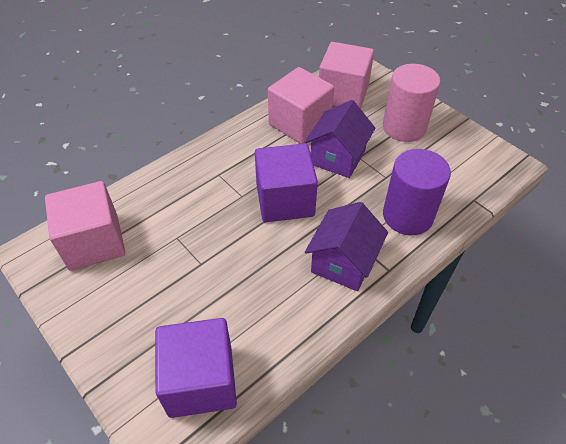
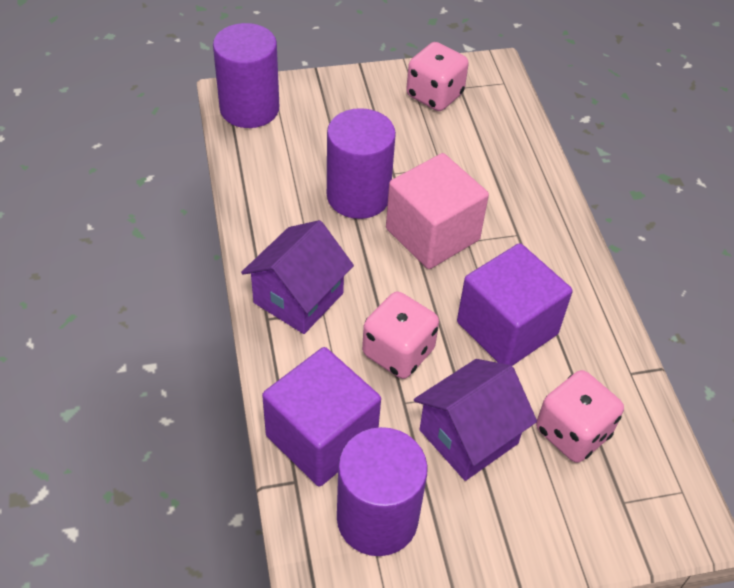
pink cube: 3 -> 1
pink cylinder: 1 -> 0
pink dice: 0 -> 3
purple cylinder: 1 -> 3

